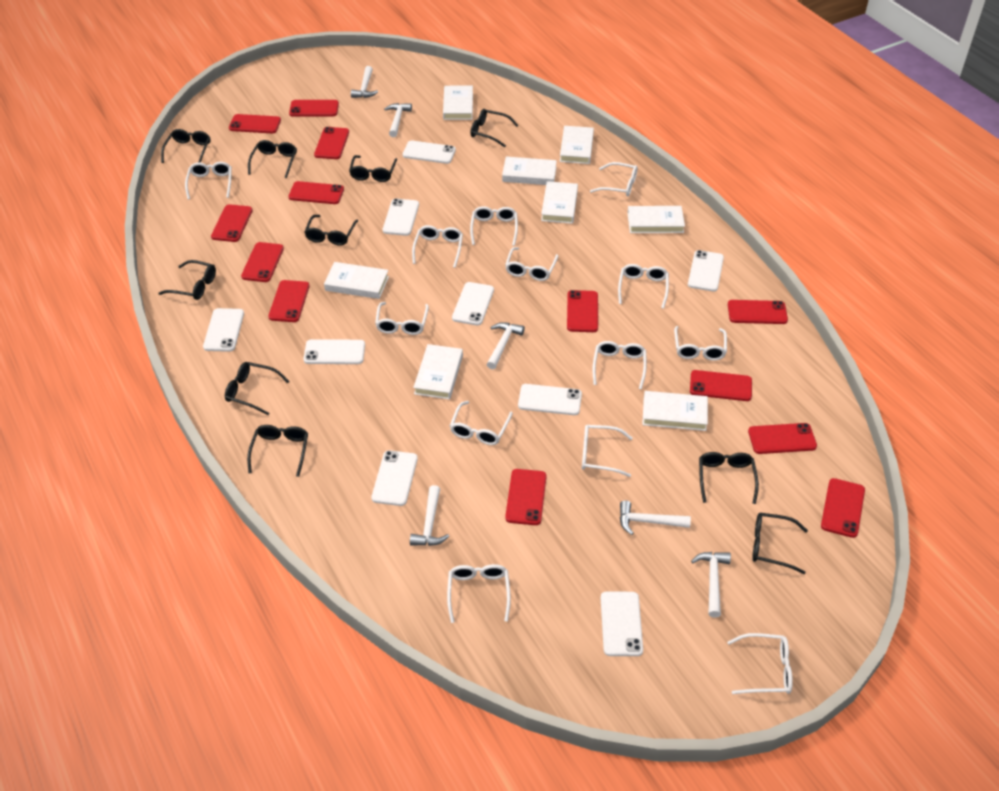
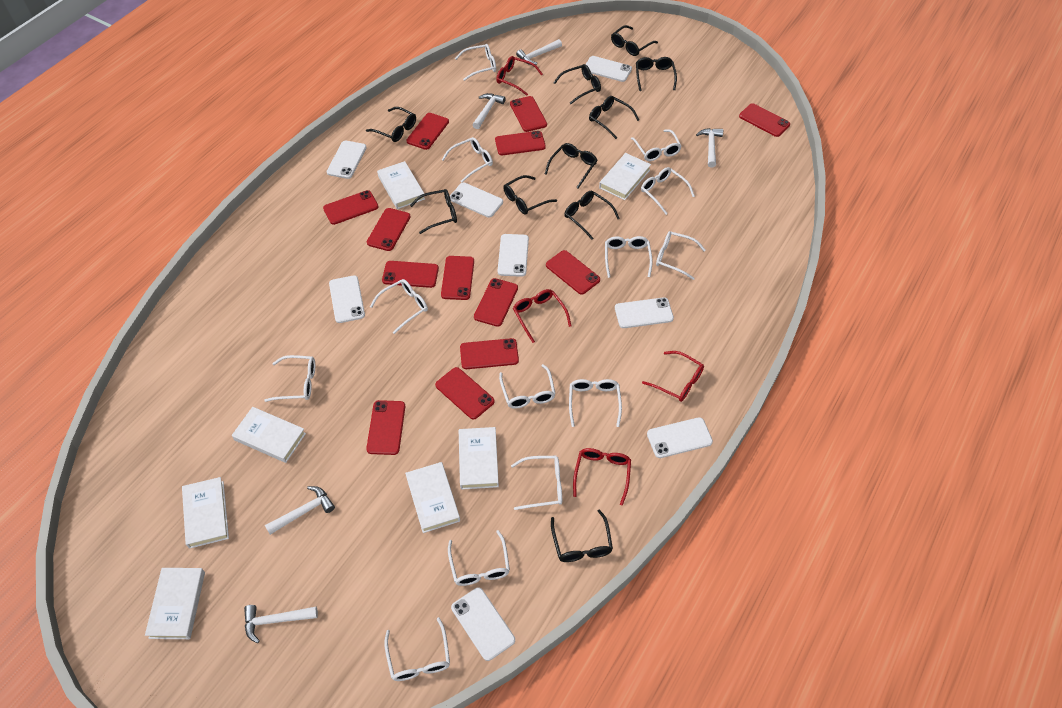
red glasses: 0 -> 4
white book: 8 -> 7
white hammer: 6 -> 5
white phone: 9 -> 8

